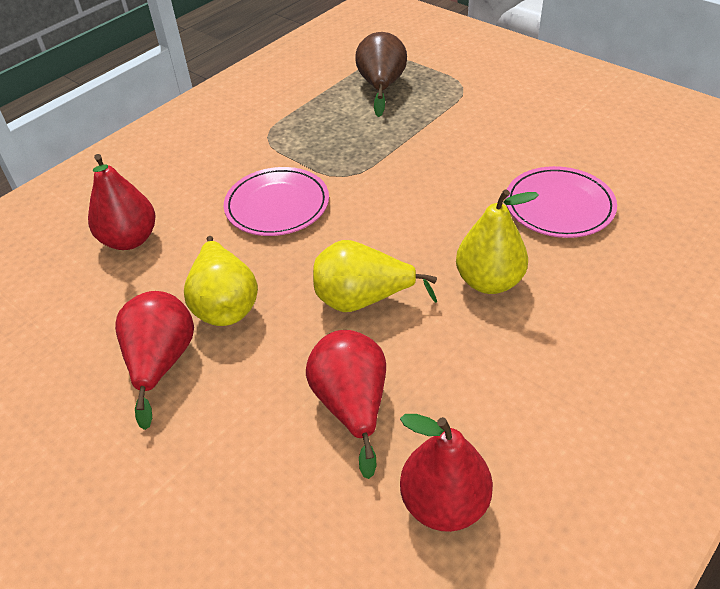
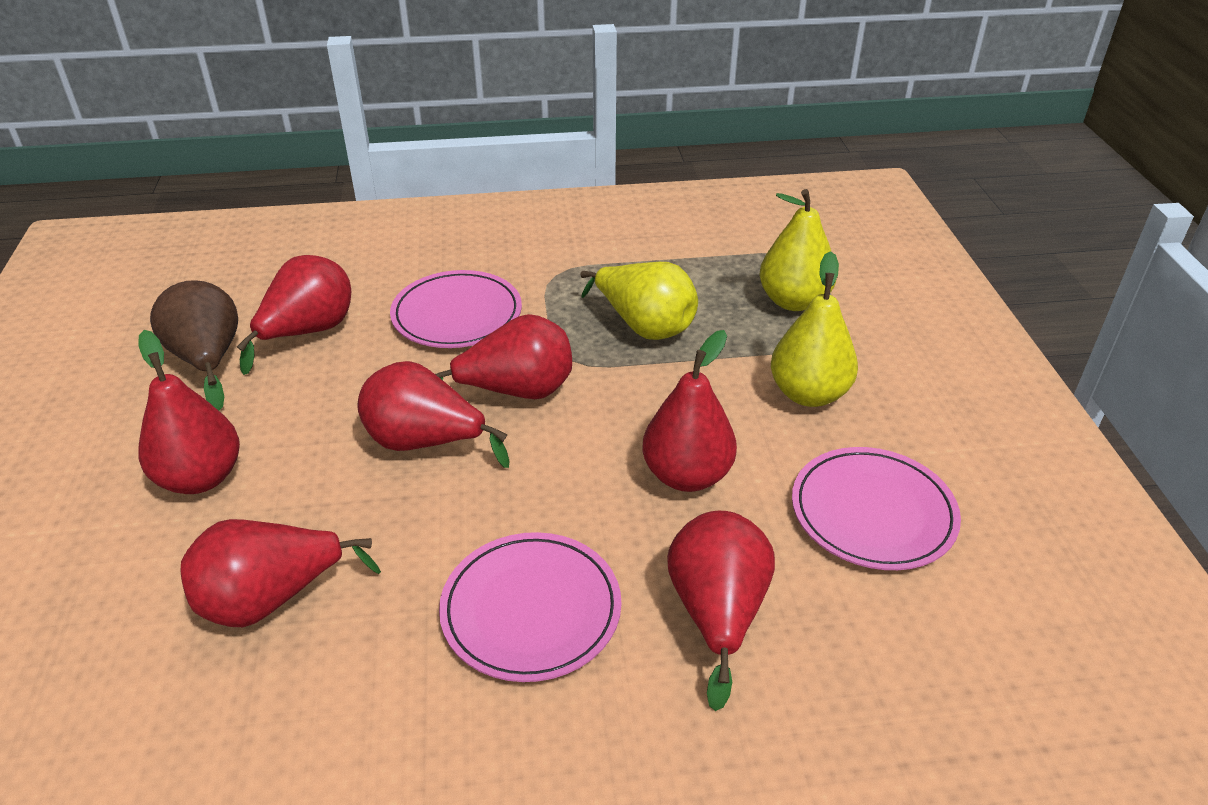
pink plate: 2 -> 3
red pear: 4 -> 7

